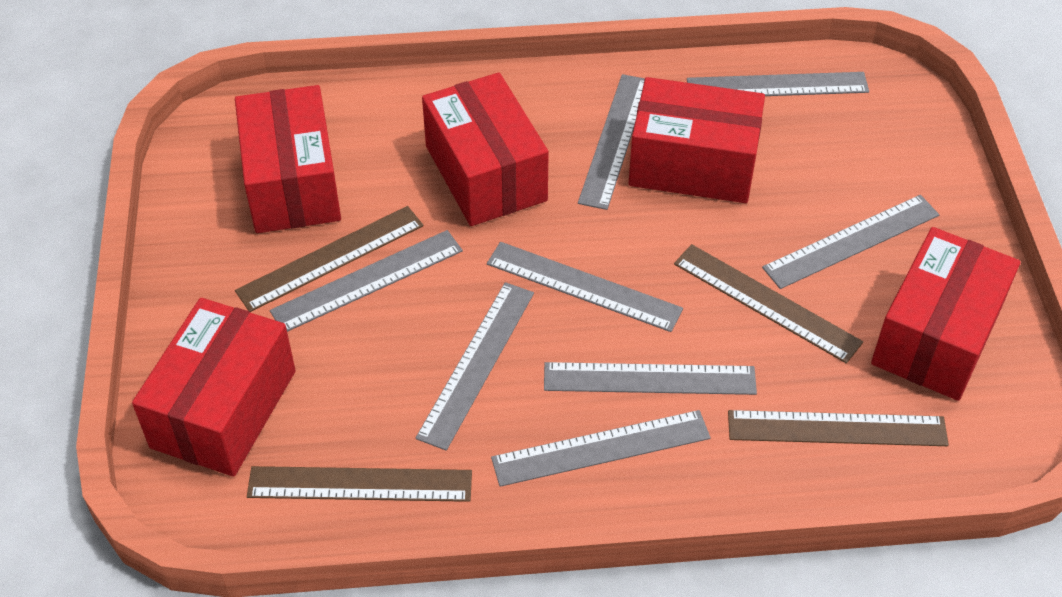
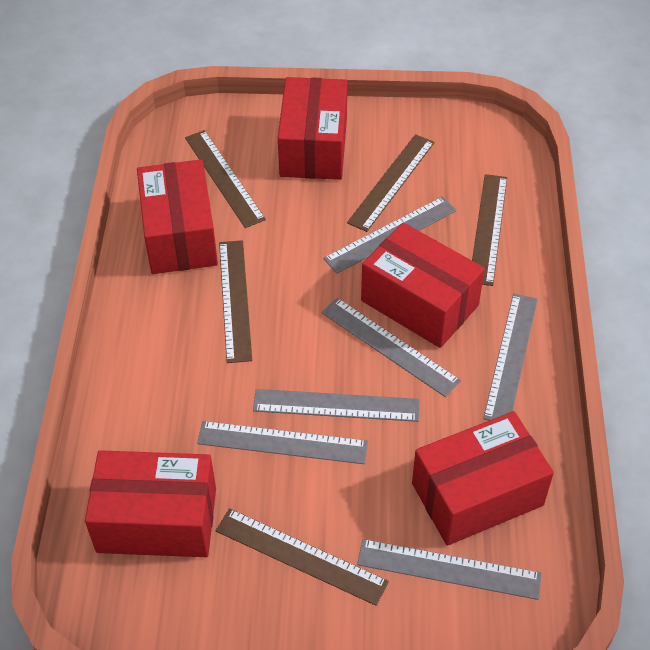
brown ruler: 4 -> 5
grey ruler: 8 -> 6

